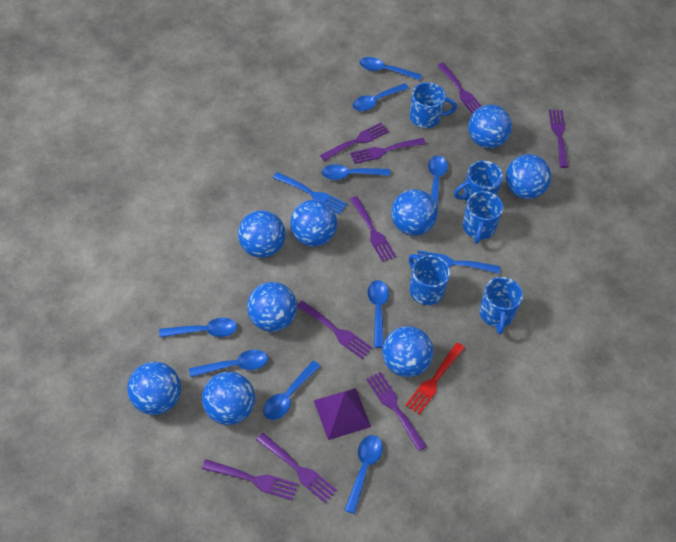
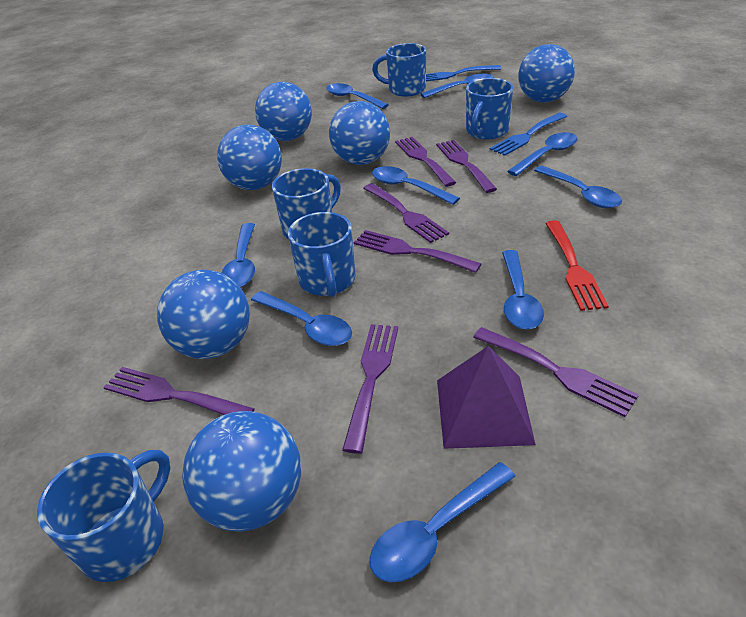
blue ball: 9 -> 6
purple fork: 9 -> 7

